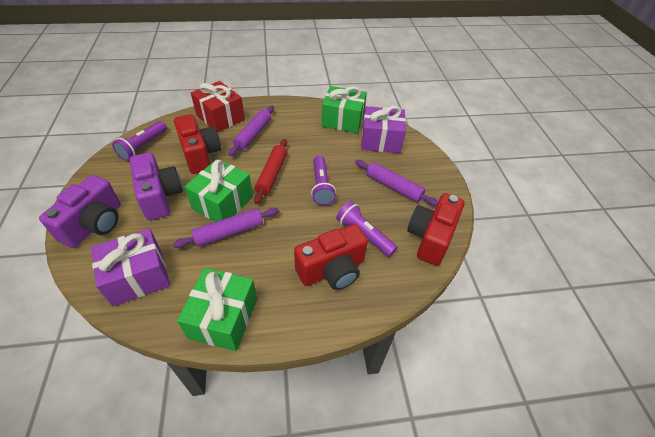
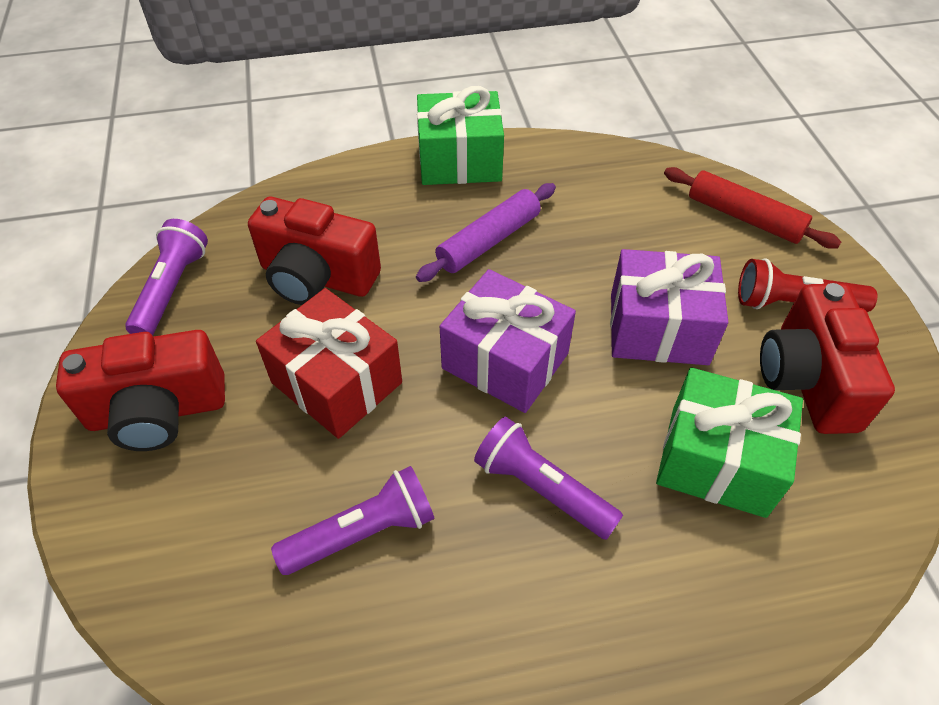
green gift: 3 -> 2
purple camera: 2 -> 0
purple rolling pin: 3 -> 1
red flashlight: 0 -> 1

